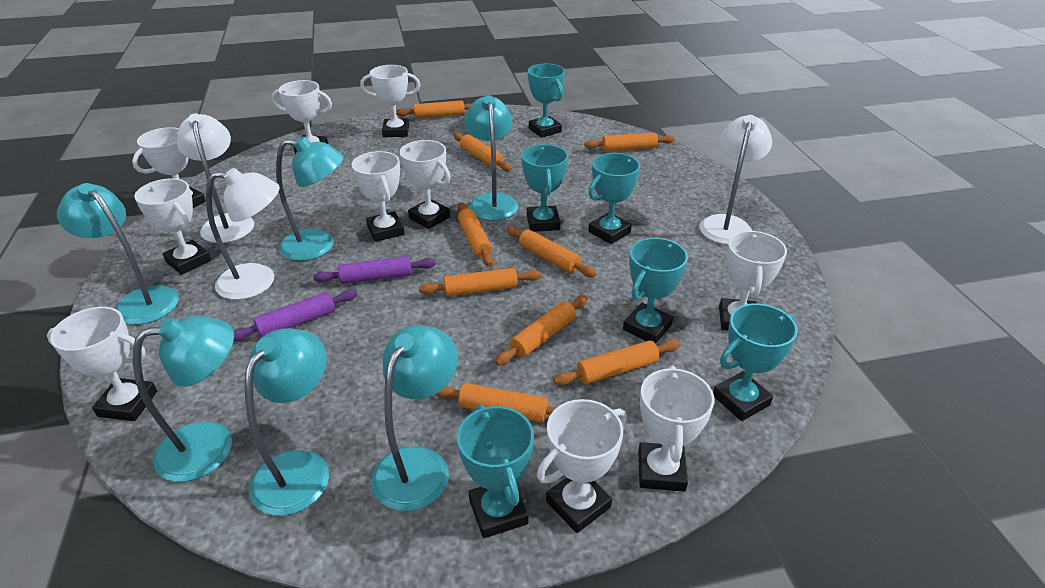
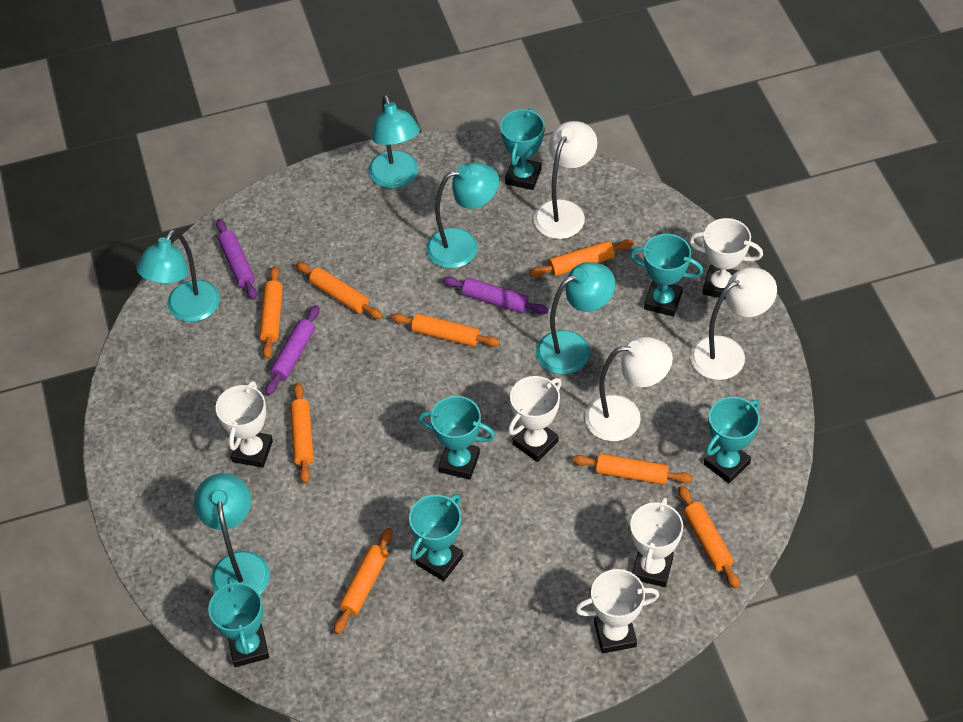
orange rolling pin: 9 -> 8
purple rolling pin: 2 -> 3
turquoise lamp: 6 -> 5
white trophy: 10 -> 5

